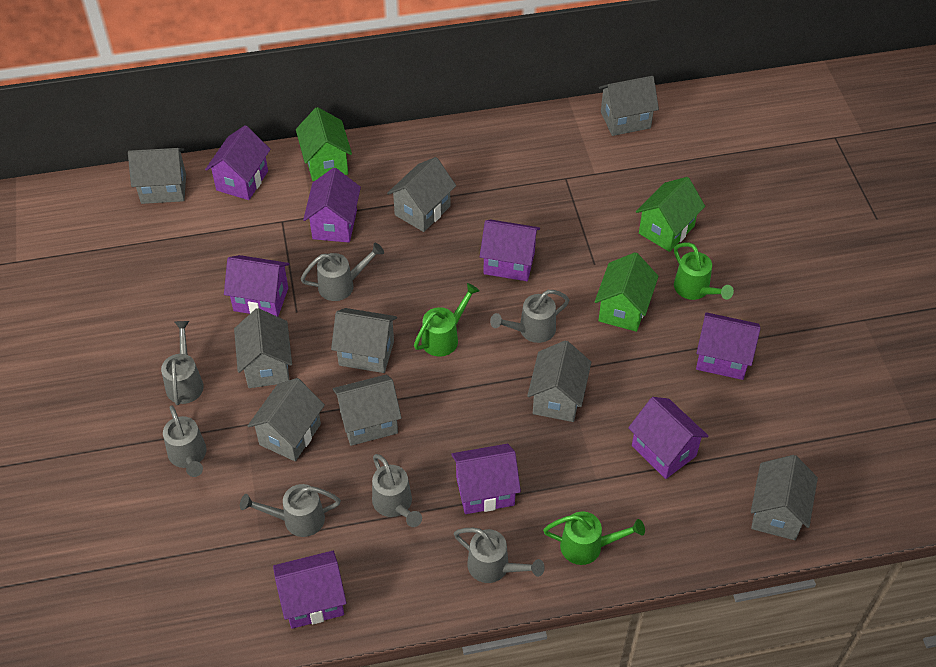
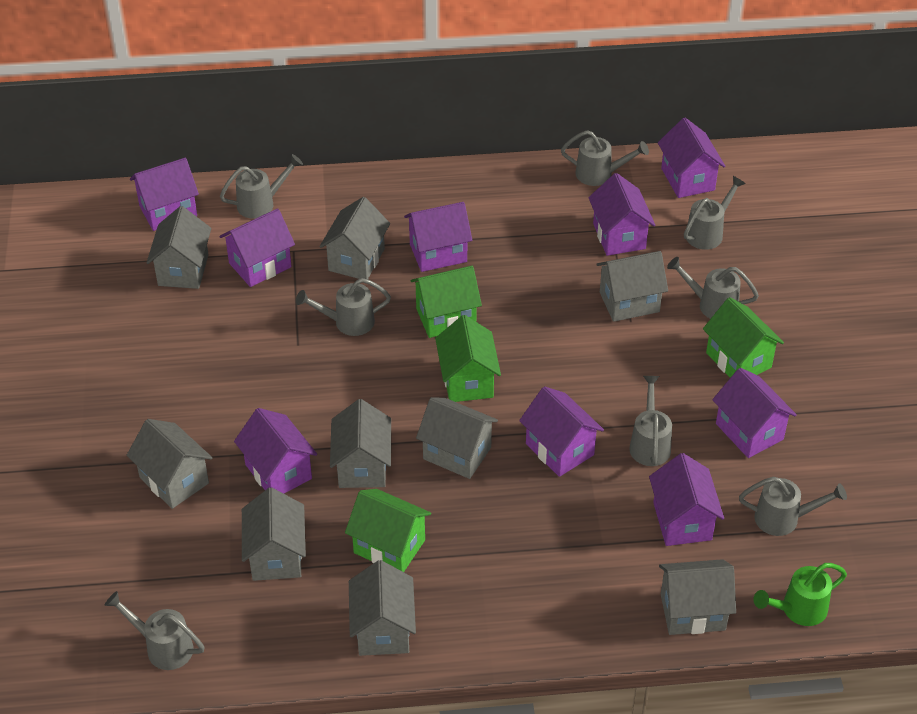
green house: 3 -> 4
green watering can: 3 -> 1
grey watering can: 7 -> 8
purple house: 8 -> 9

